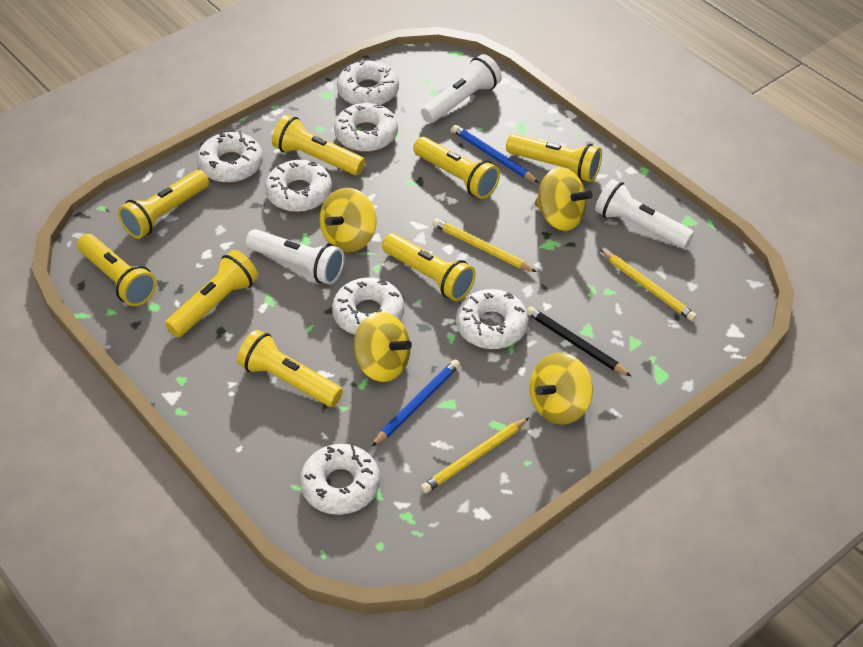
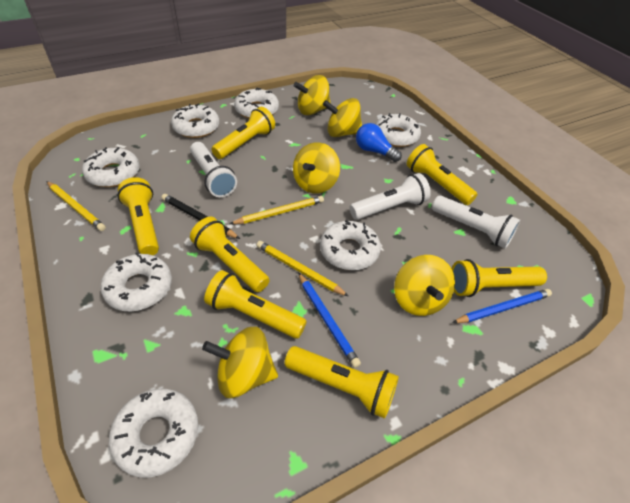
blue light bulb: 0 -> 1
yellow flashlight: 8 -> 7
yellow spinning top: 4 -> 5

